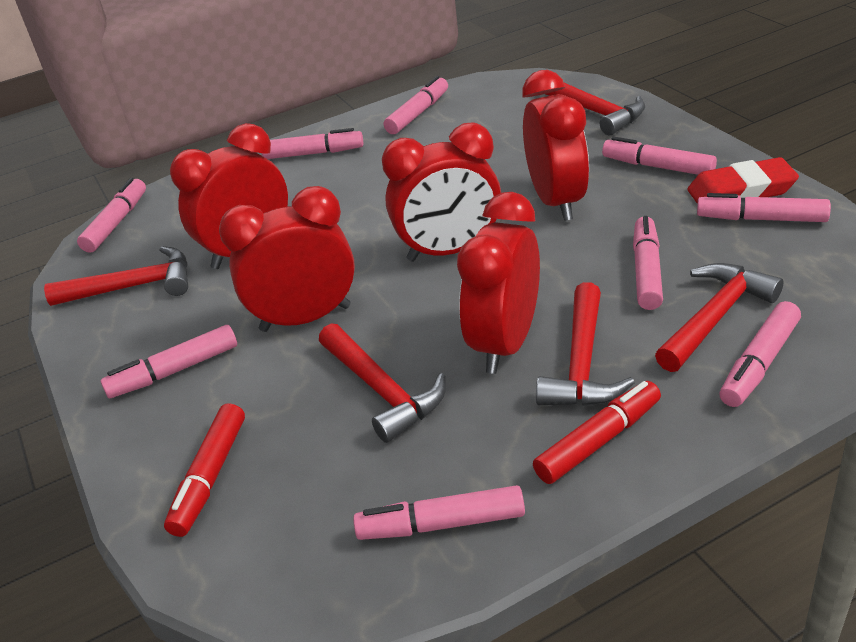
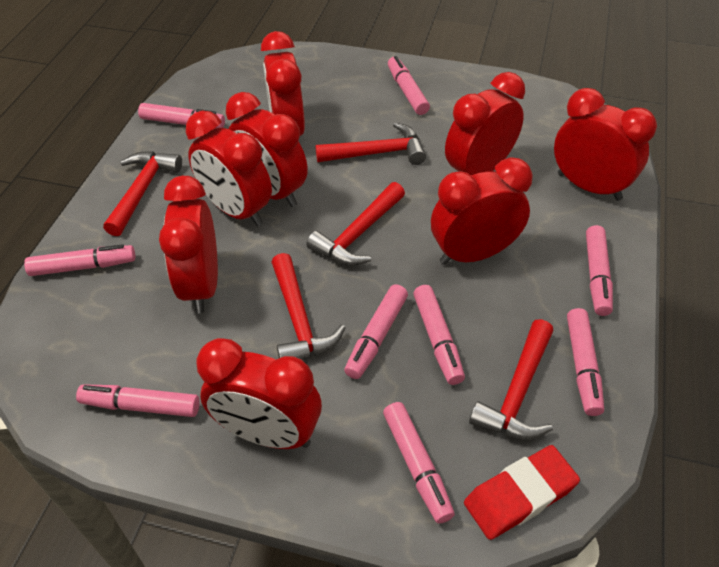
red clock: 5 -> 8
red marker: 2 -> 0

